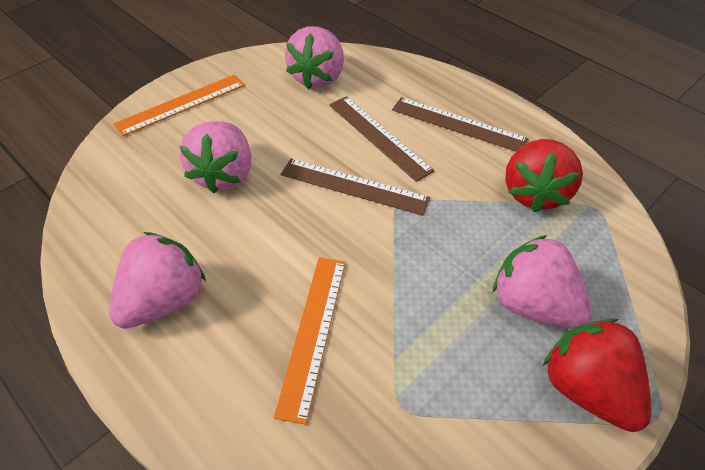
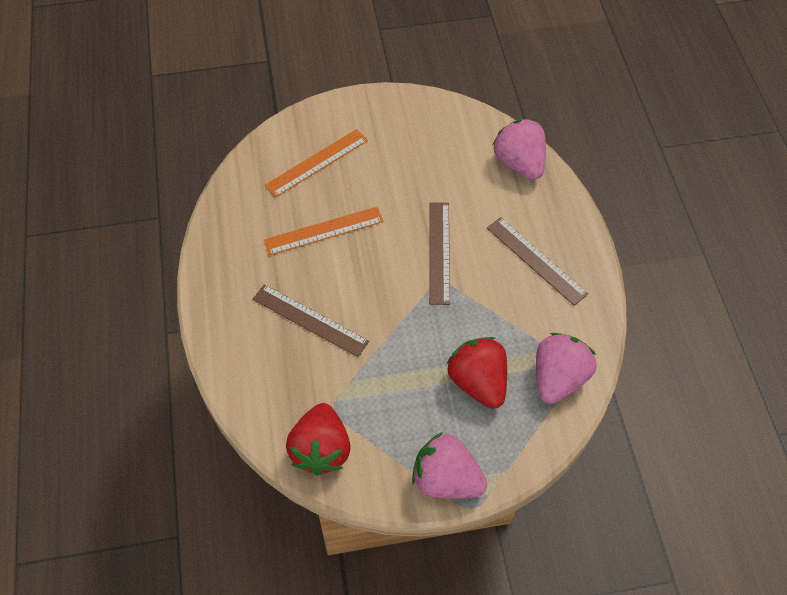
pink strawberry: 4 -> 3

